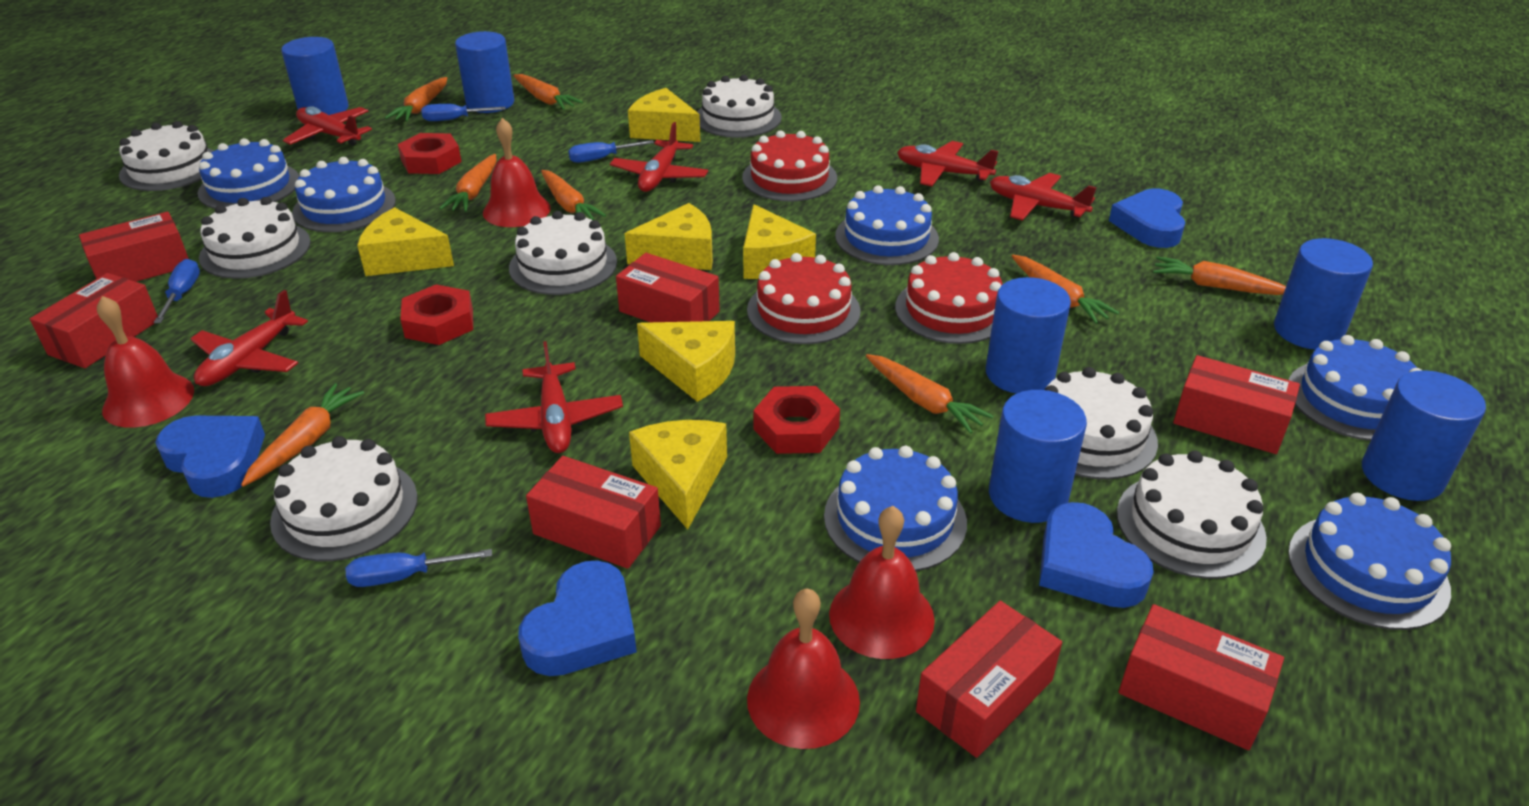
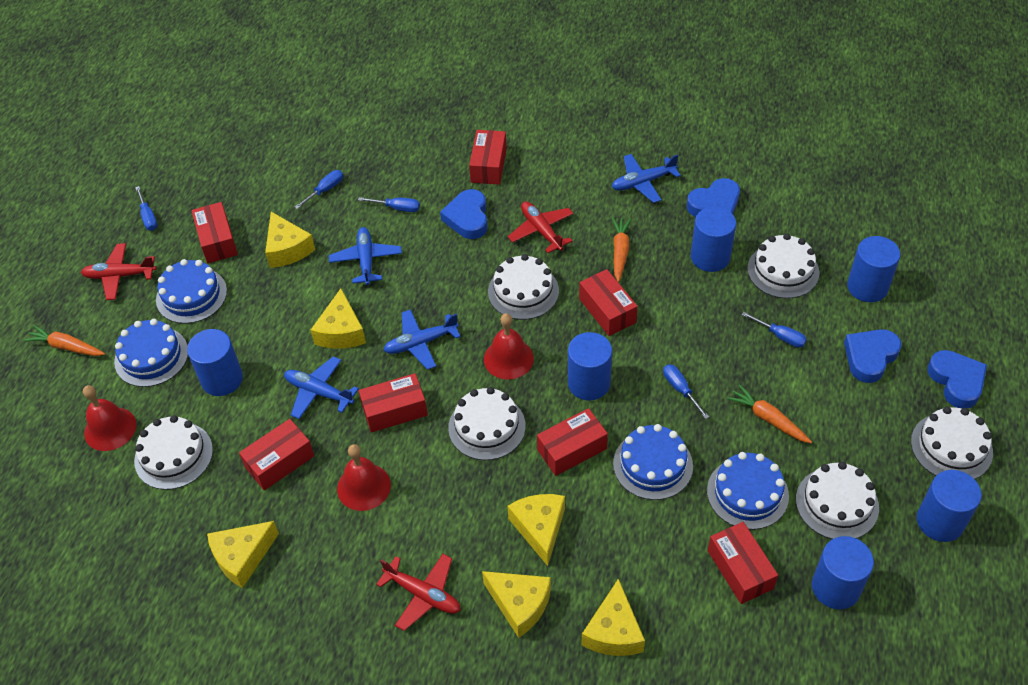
blue cake: 6 -> 4
blue plane: 0 -> 4
blue screwdriver: 4 -> 5
orange carrot: 8 -> 3
red bell: 4 -> 3
red cake: 3 -> 0
red nut: 3 -> 0
red plane: 6 -> 3
white cake: 7 -> 6

